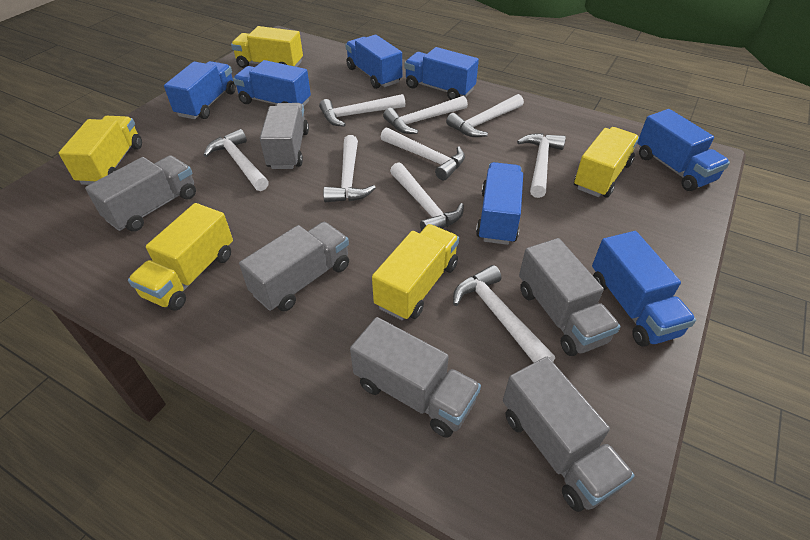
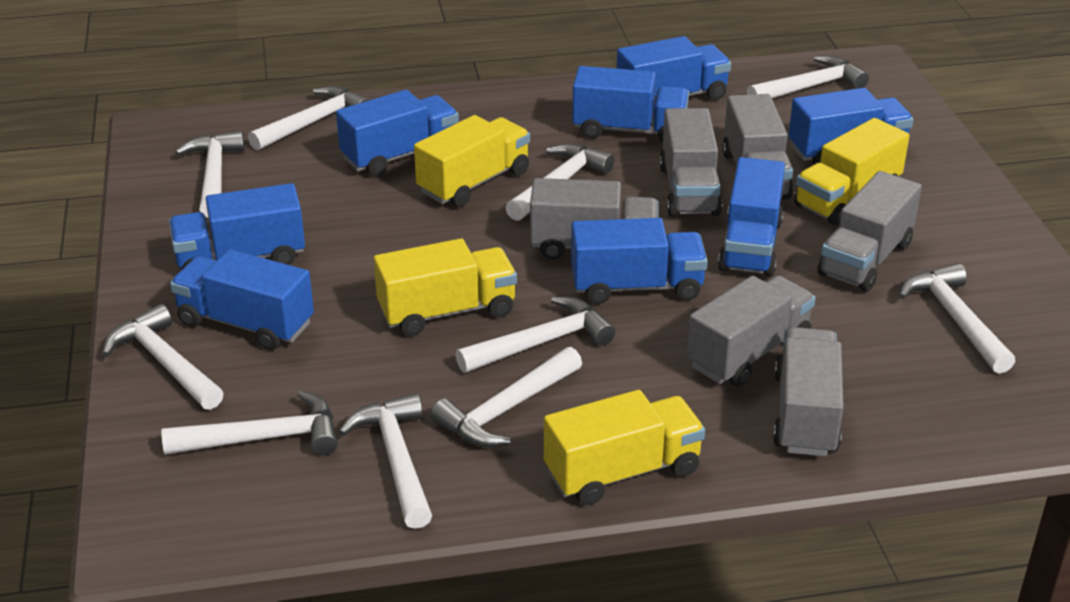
blue truck: 7 -> 8
white hammer: 9 -> 10
yellow truck: 5 -> 4

